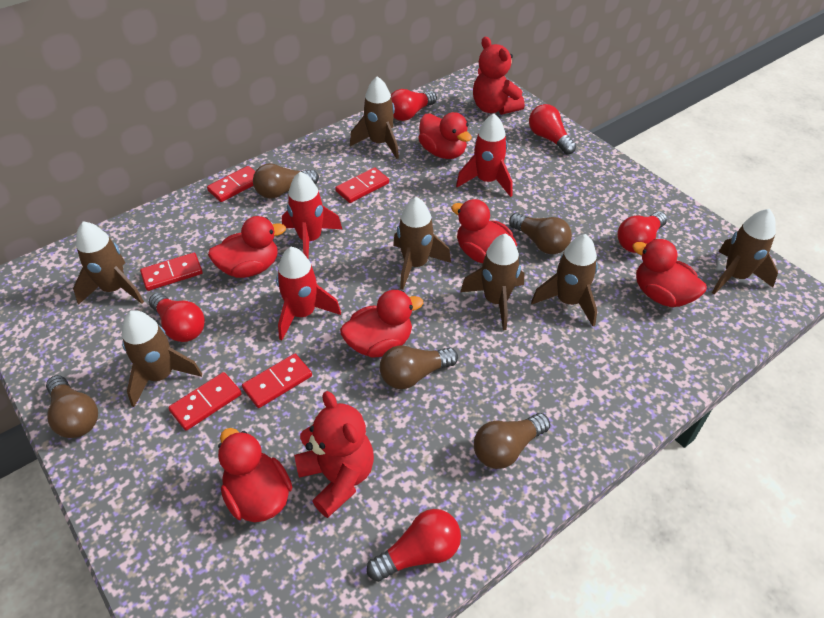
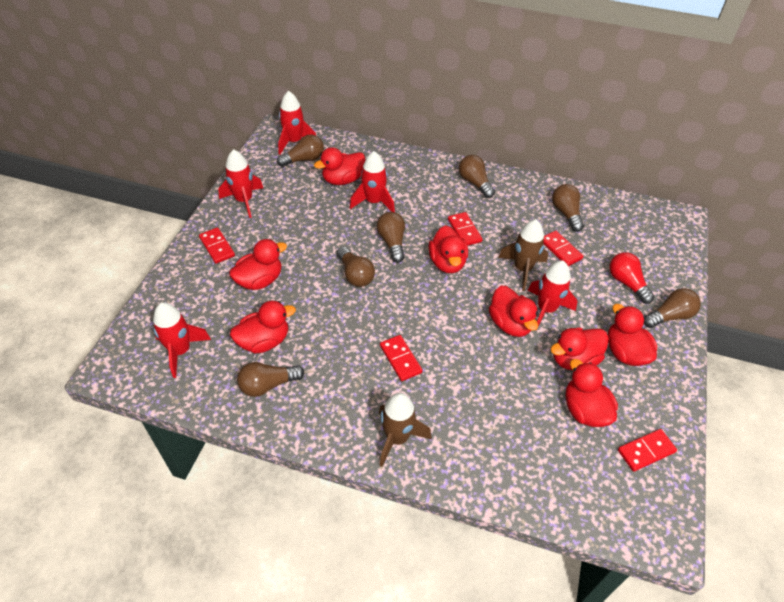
brown light bulb: 5 -> 7
brown rocket: 7 -> 2
red duck: 6 -> 8
red light bulb: 5 -> 1
red rocket: 3 -> 5
red teddy bear: 2 -> 0

